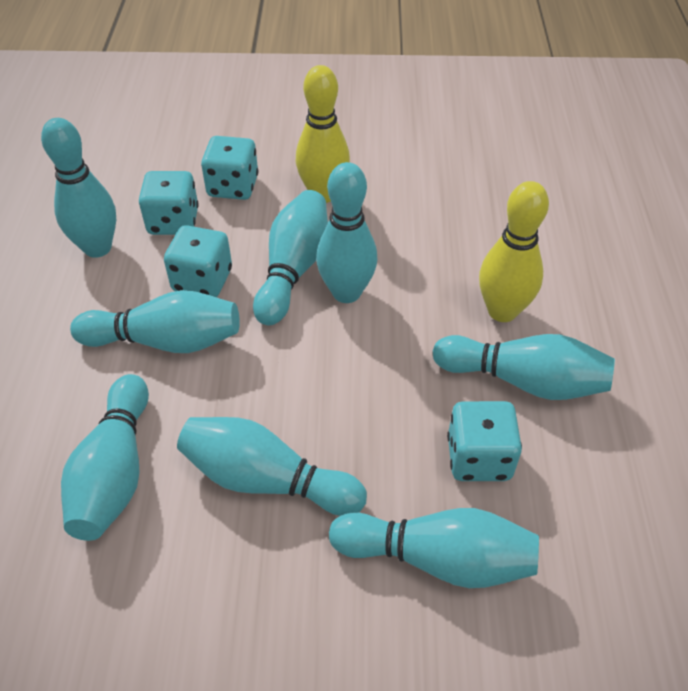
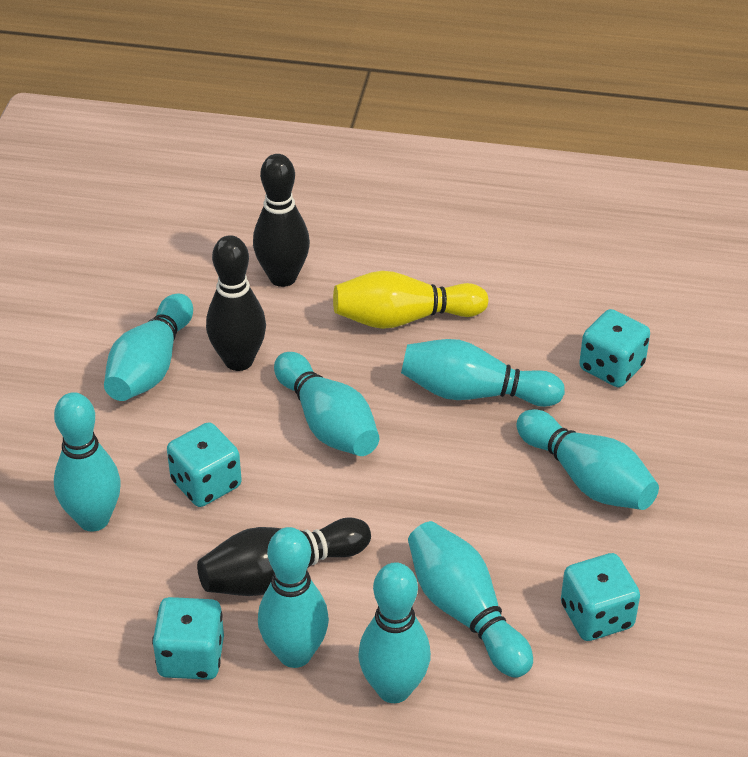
black bowling pin: 0 -> 3
yellow bowling pin: 2 -> 1

